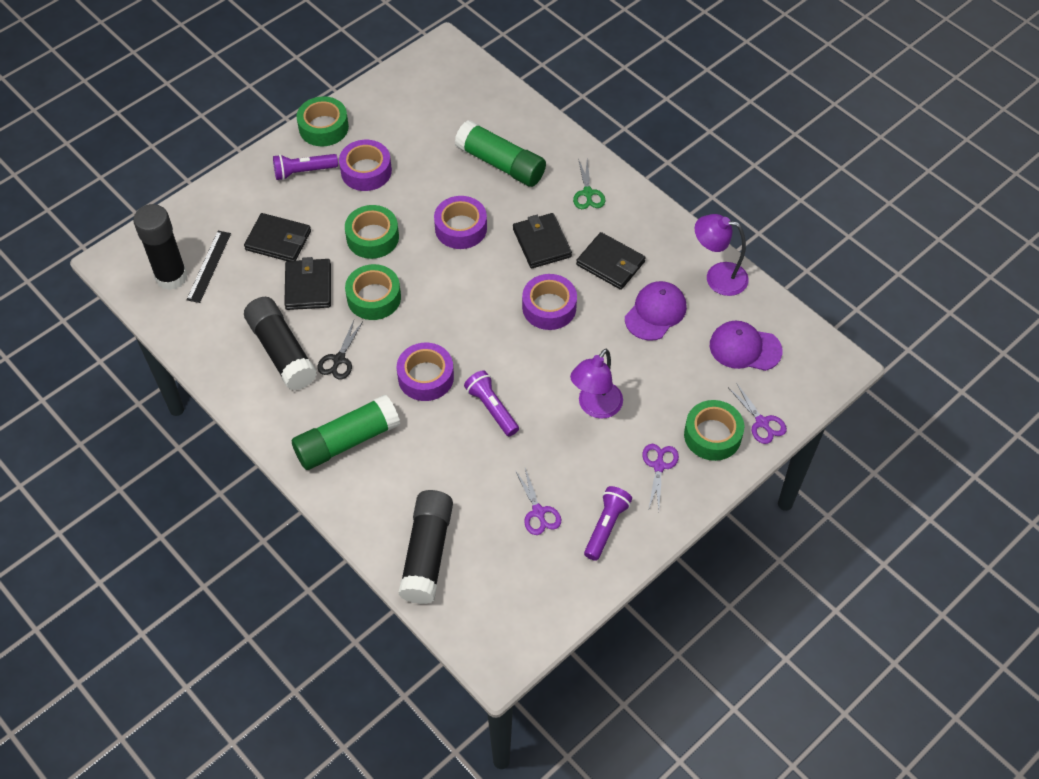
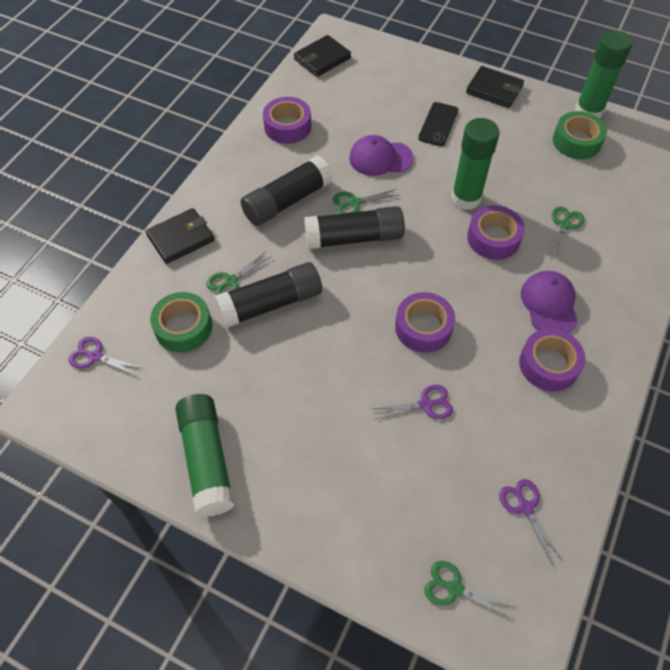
black phone: 0 -> 1
black ruler: 1 -> 0
black scissors: 1 -> 0
black wallet: 4 -> 3
green glue stick: 2 -> 3
green scissors: 1 -> 4
green tape: 4 -> 2
purple flashlight: 3 -> 0
purple lamp: 2 -> 0

